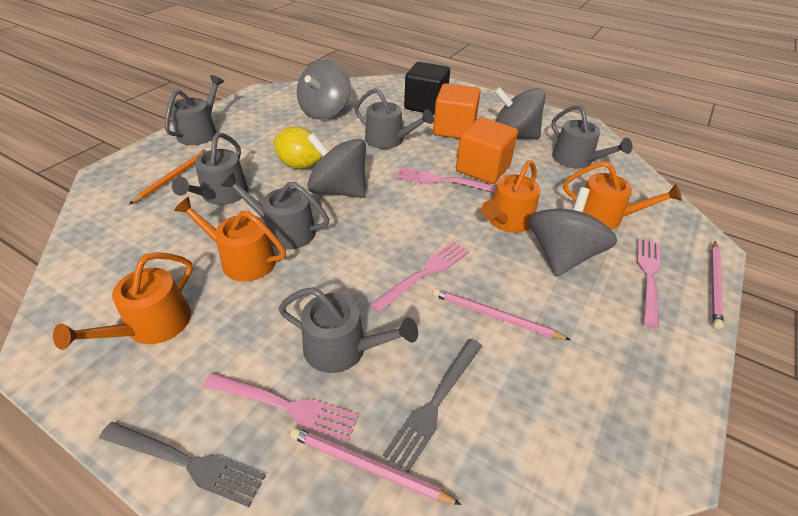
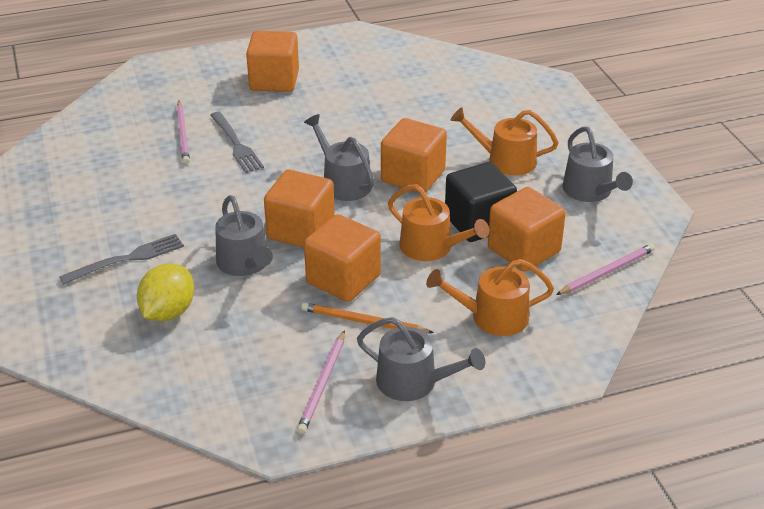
grey spinning top: 4 -> 0
grey watering can: 6 -> 4
orange cube: 2 -> 5
orange watering can: 4 -> 3
pink fork: 4 -> 0

